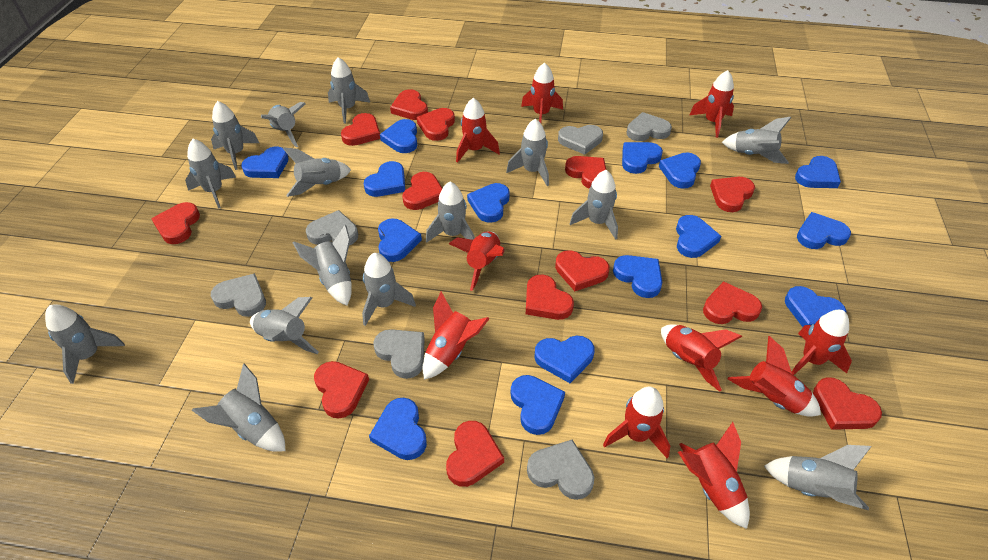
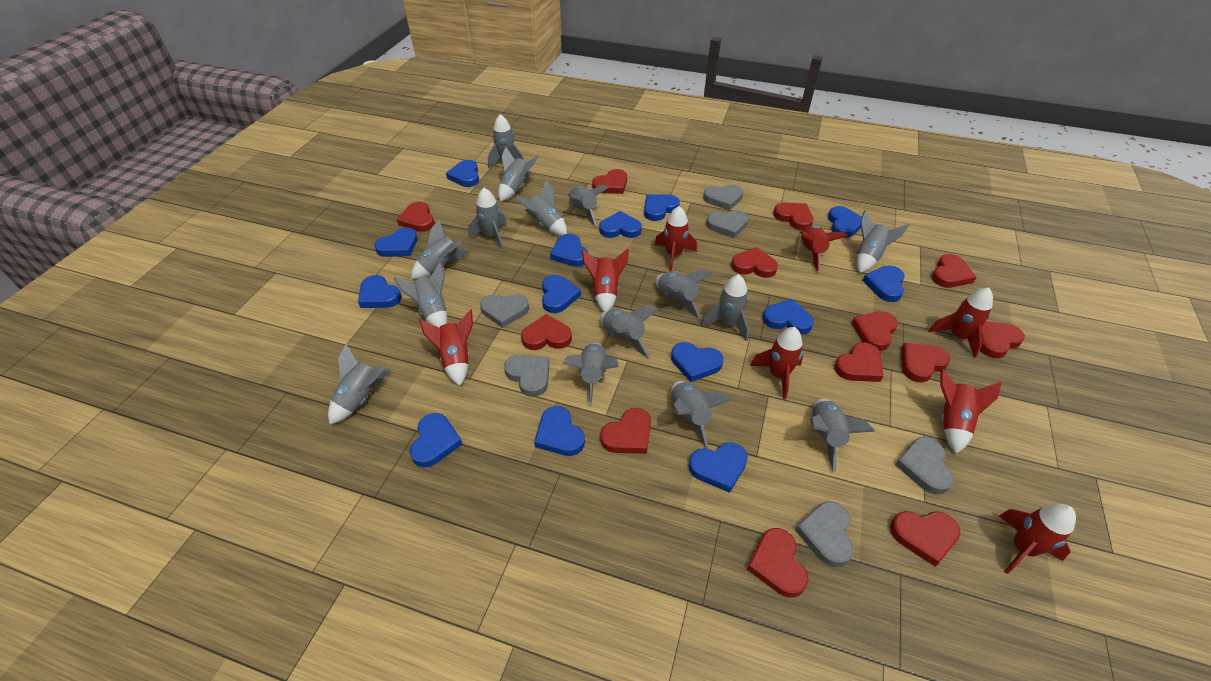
blue heart: 15 -> 14
red rocket: 10 -> 8

